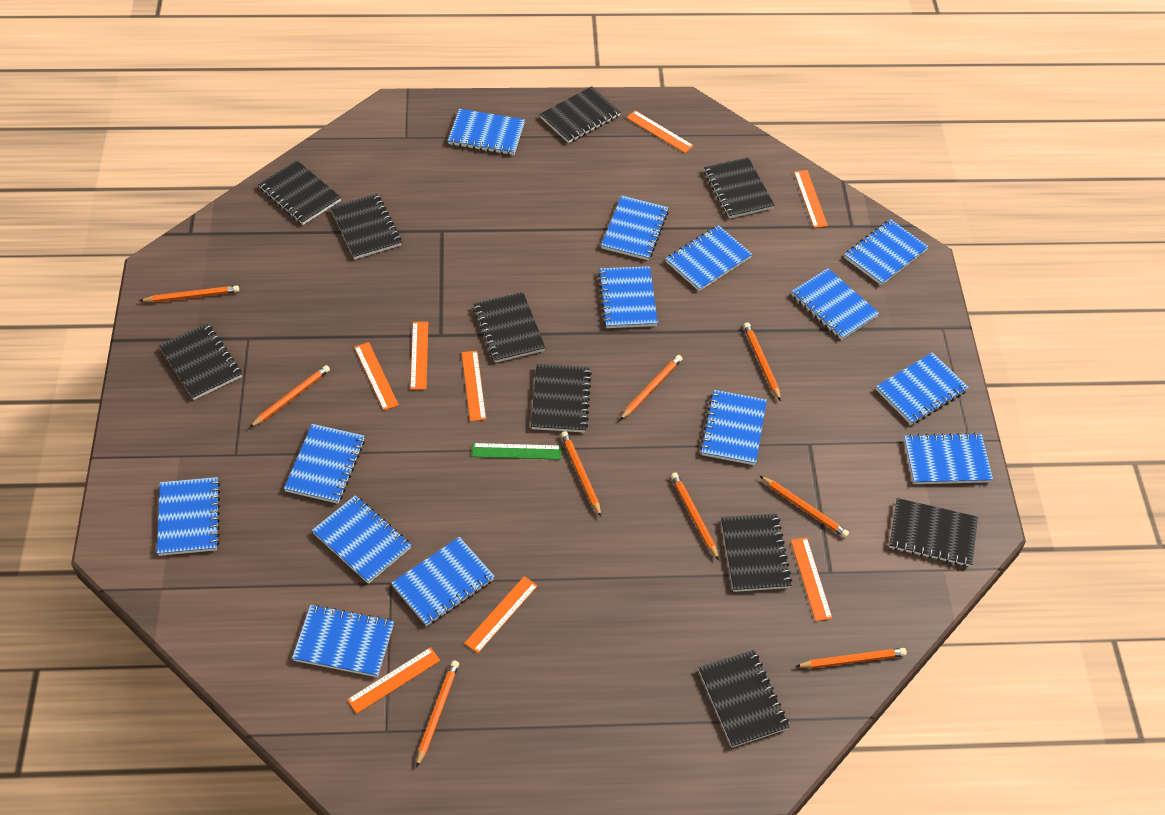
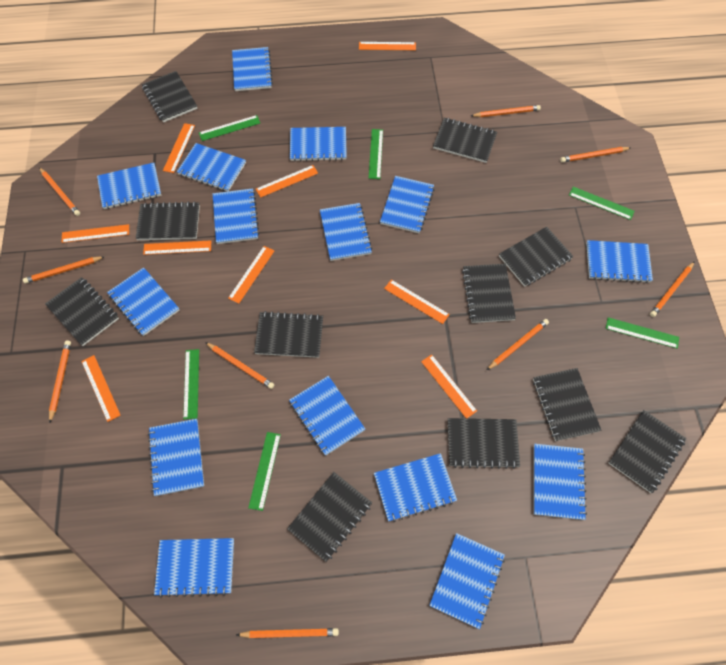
black notebook: 10 -> 11
blue notebook: 14 -> 15
green ruler: 1 -> 6
orange ruler: 8 -> 9

